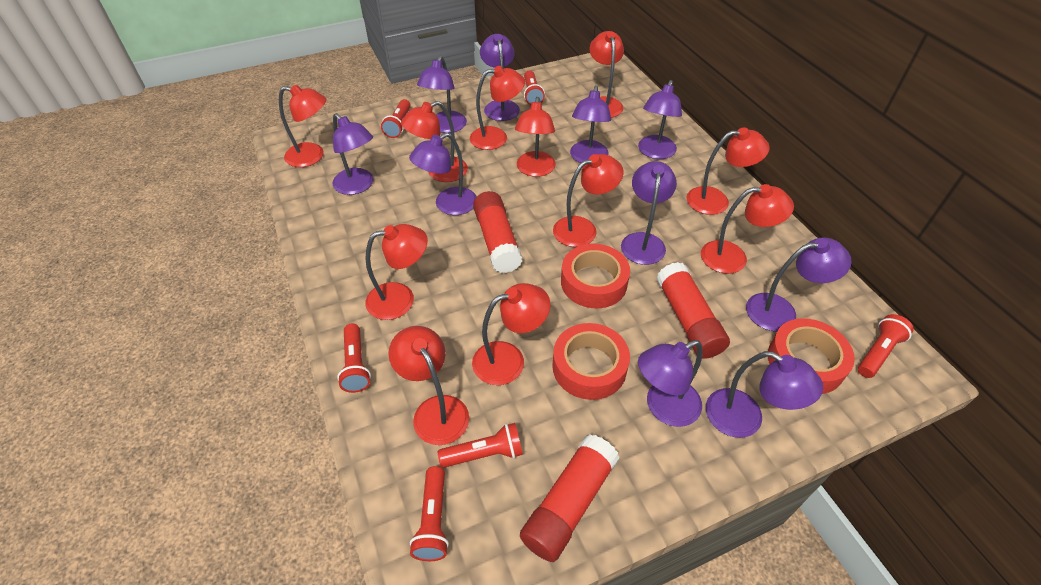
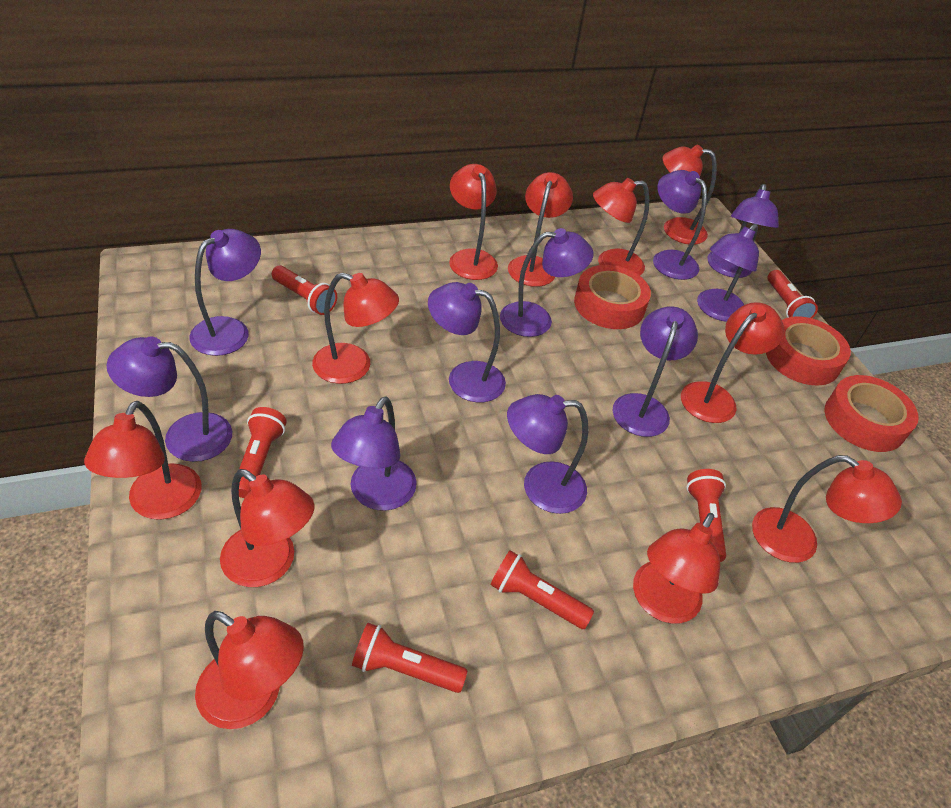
red glue stick: 3 -> 0

